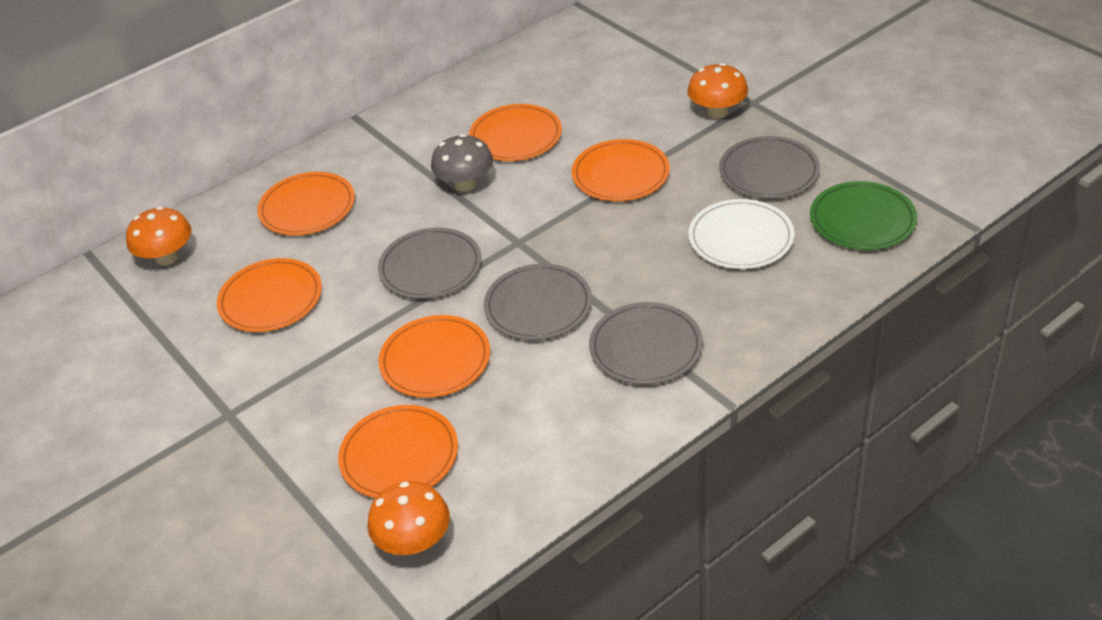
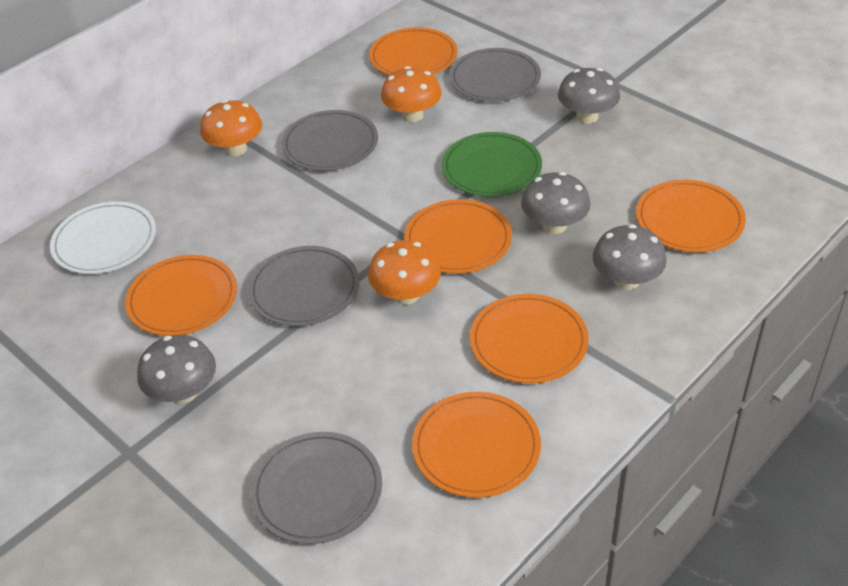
grey mushroom: 1 -> 4

